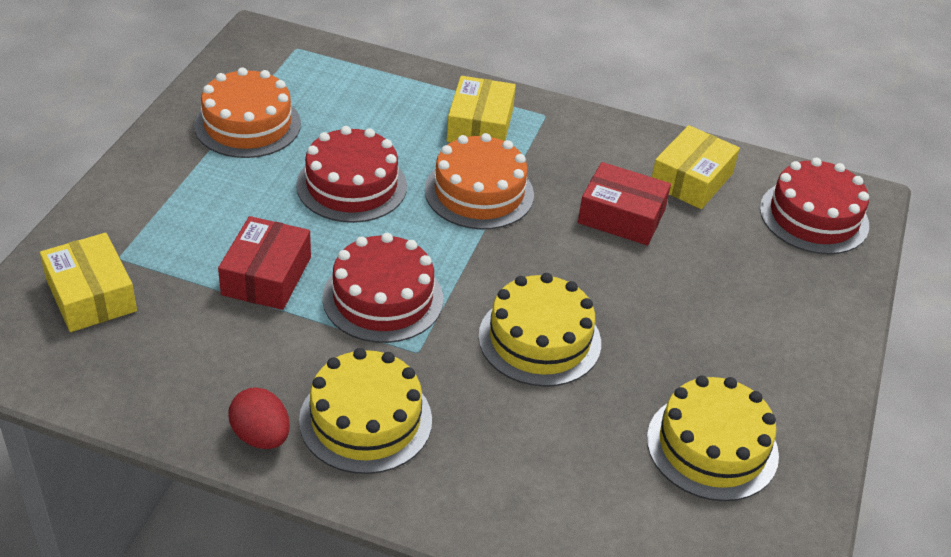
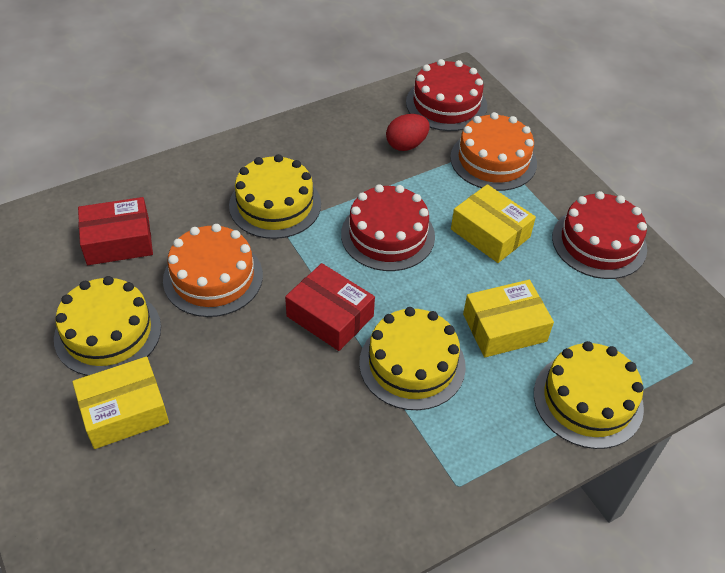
yellow cake: 3 -> 4

